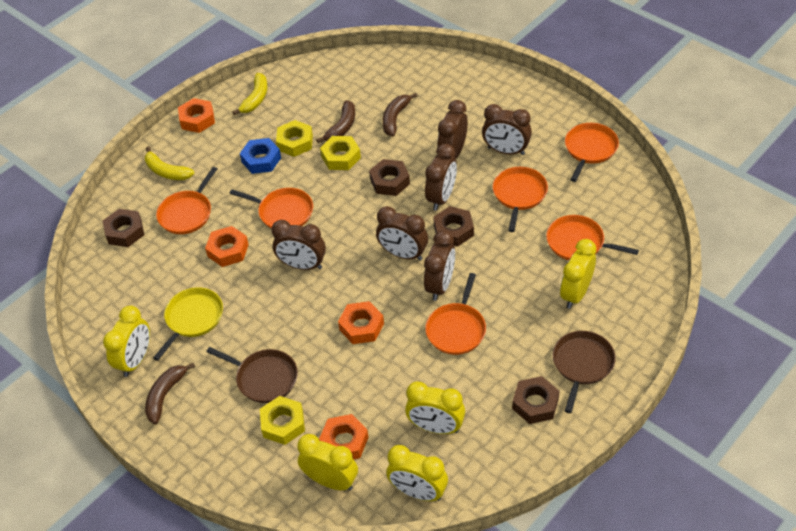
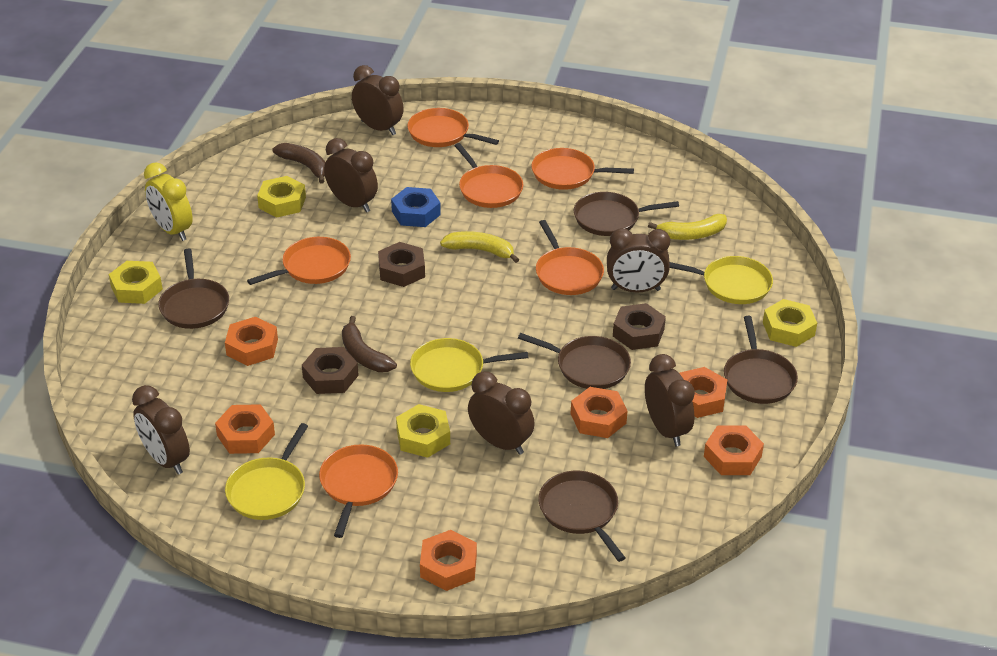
brown banana: 3 -> 2
brown nut: 4 -> 3
brown pan: 2 -> 5
orange nut: 4 -> 6
yellow clock: 5 -> 1
yellow nut: 3 -> 4
yellow pan: 1 -> 3

